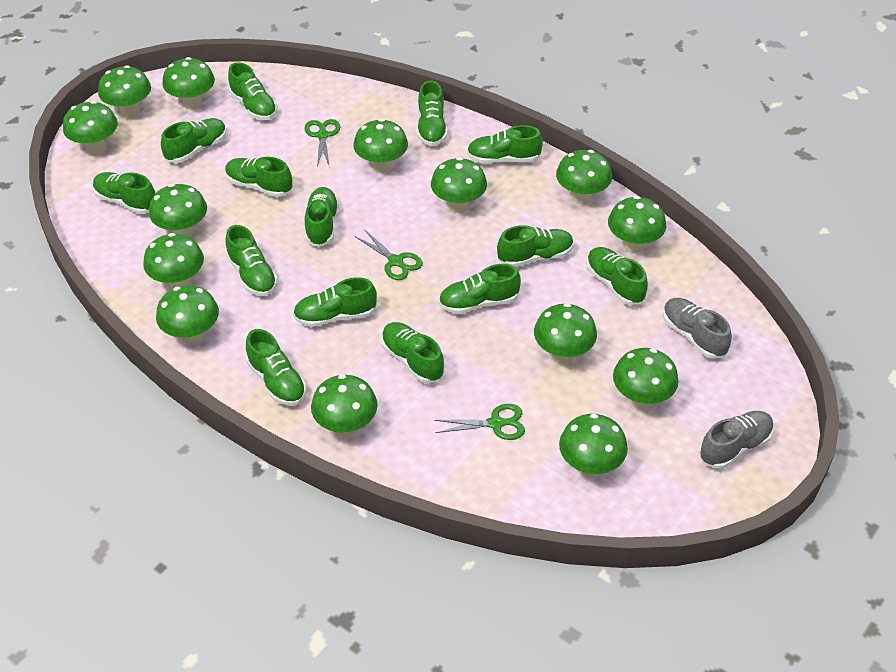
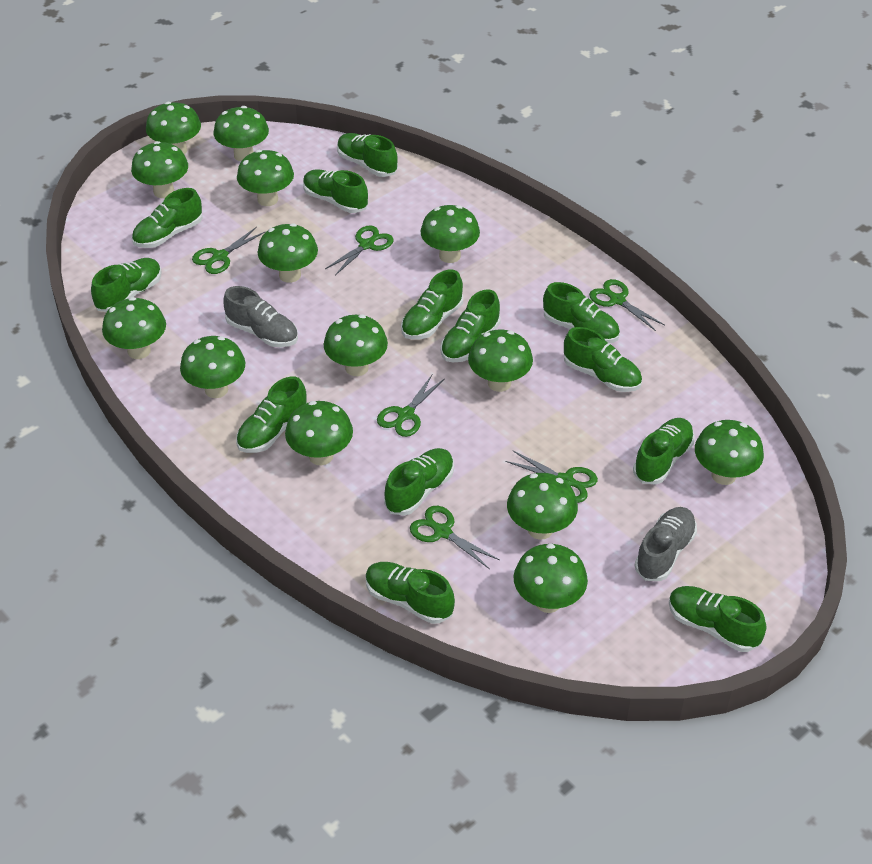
green scissors: 3 -> 6
green shoe: 14 -> 13

